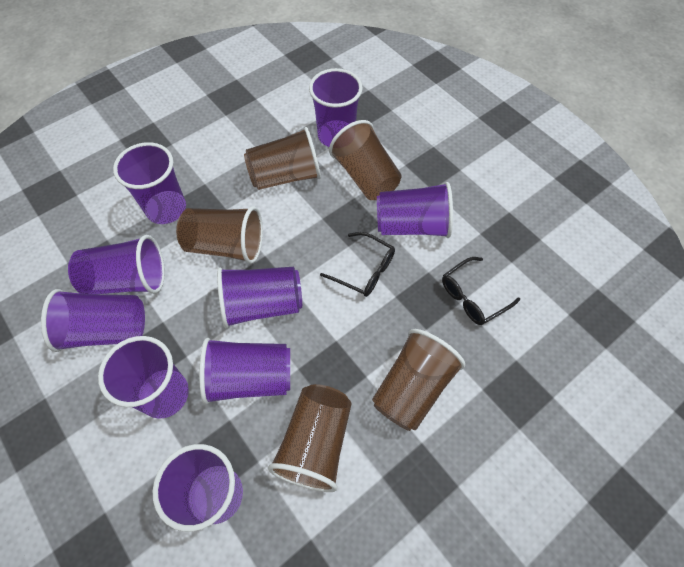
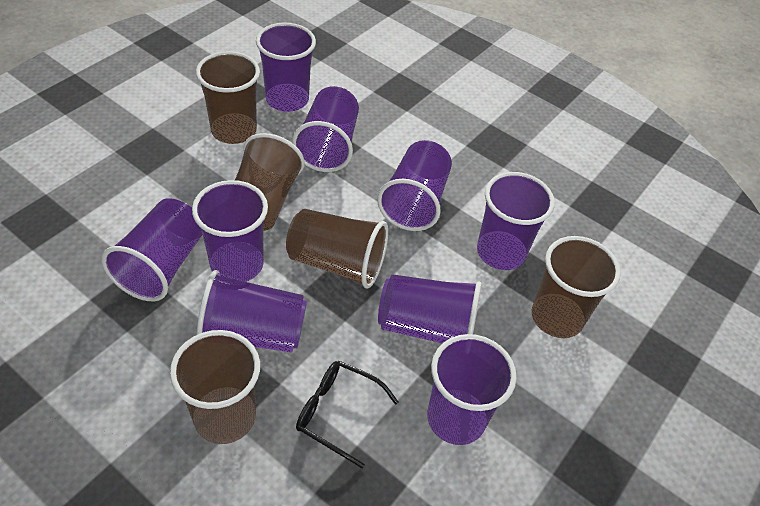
black glasses: 2 -> 1

